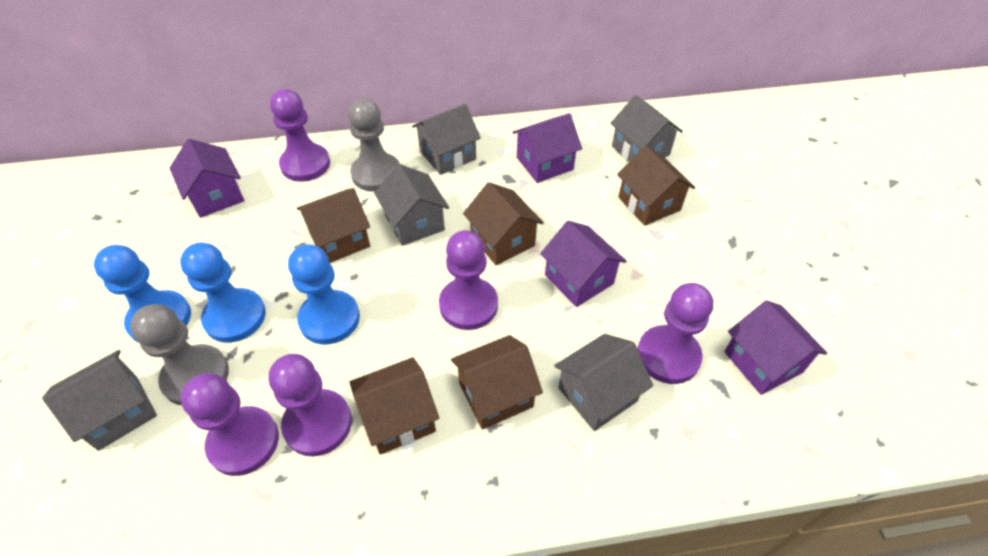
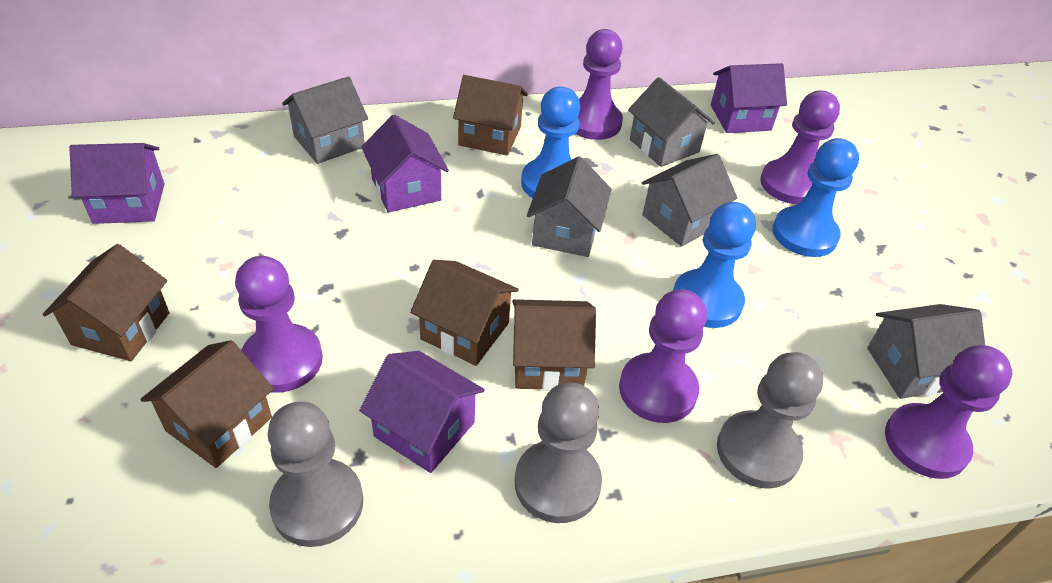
grey pawn: 2 -> 3

